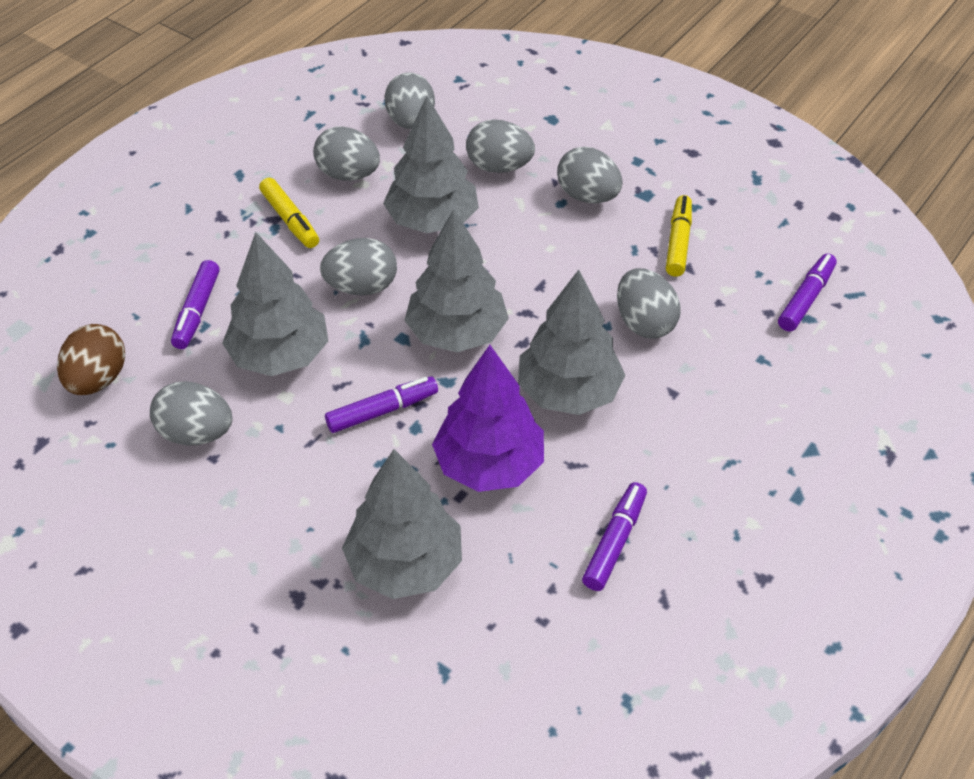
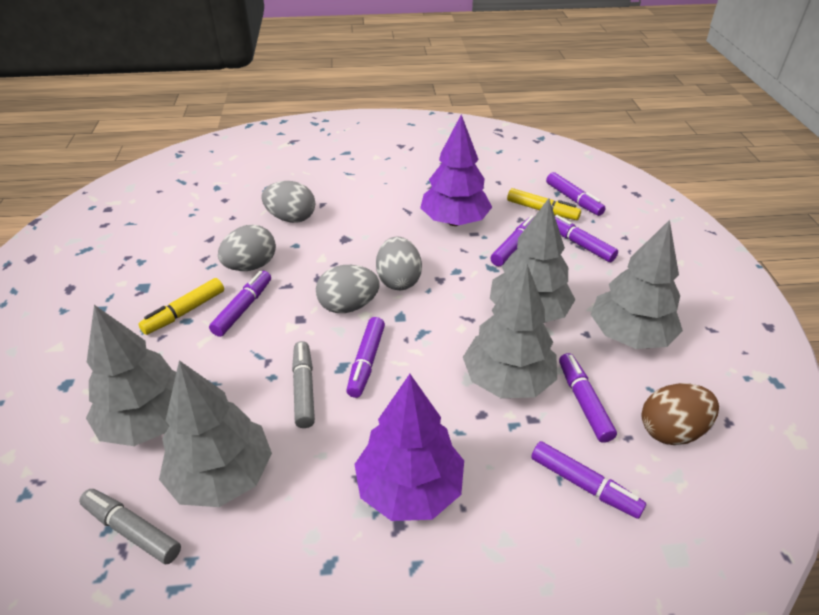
grey egg: 7 -> 4
grey marker: 0 -> 2
purple marker: 4 -> 7
purple tree: 1 -> 2

